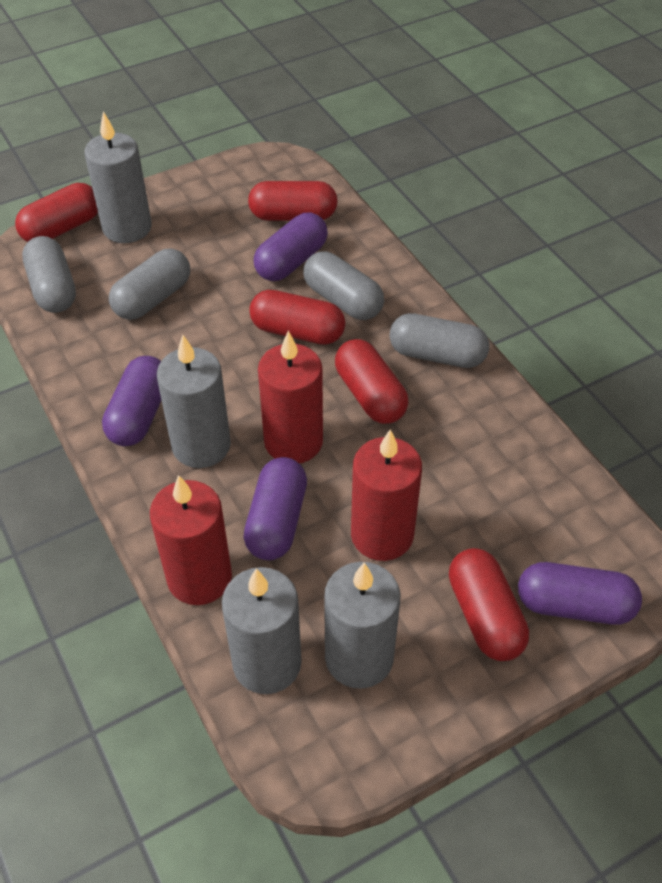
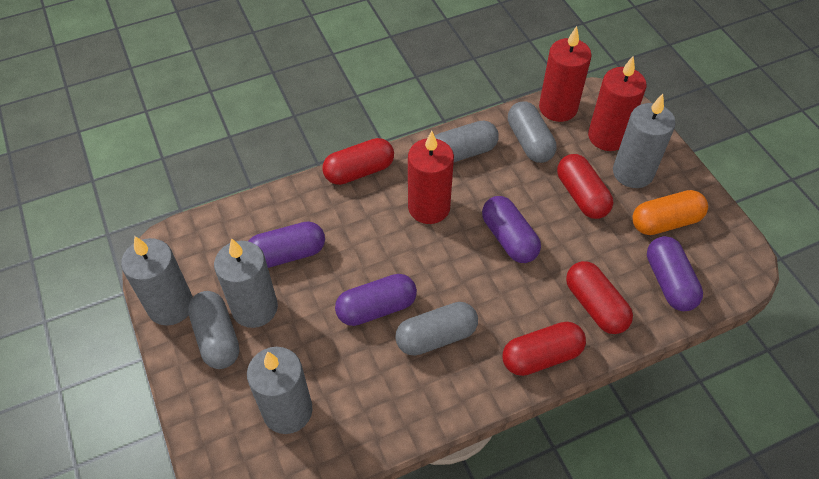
orange capsule: 0 -> 1
red capsule: 5 -> 4

